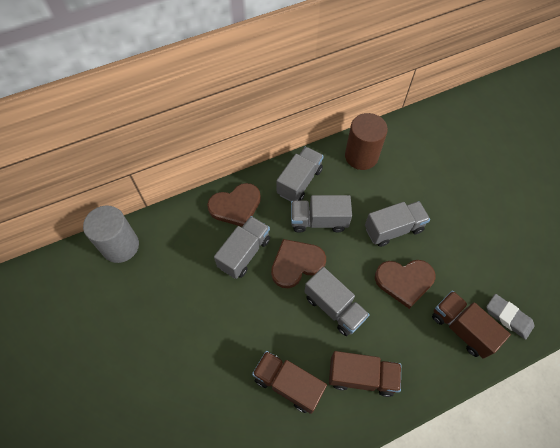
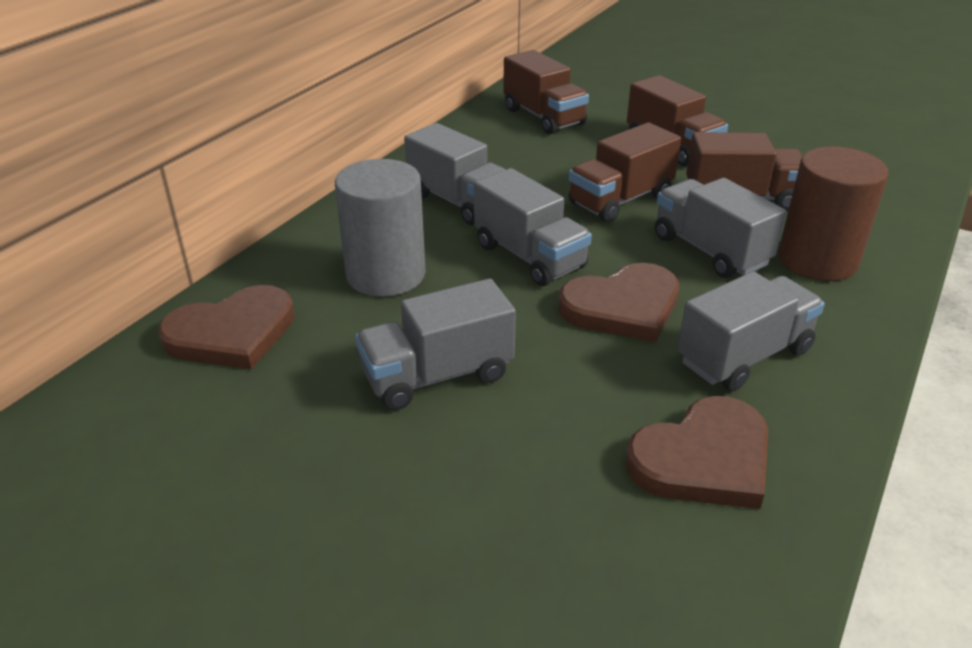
brown truck: 3 -> 4
grey eraser: 1 -> 0

